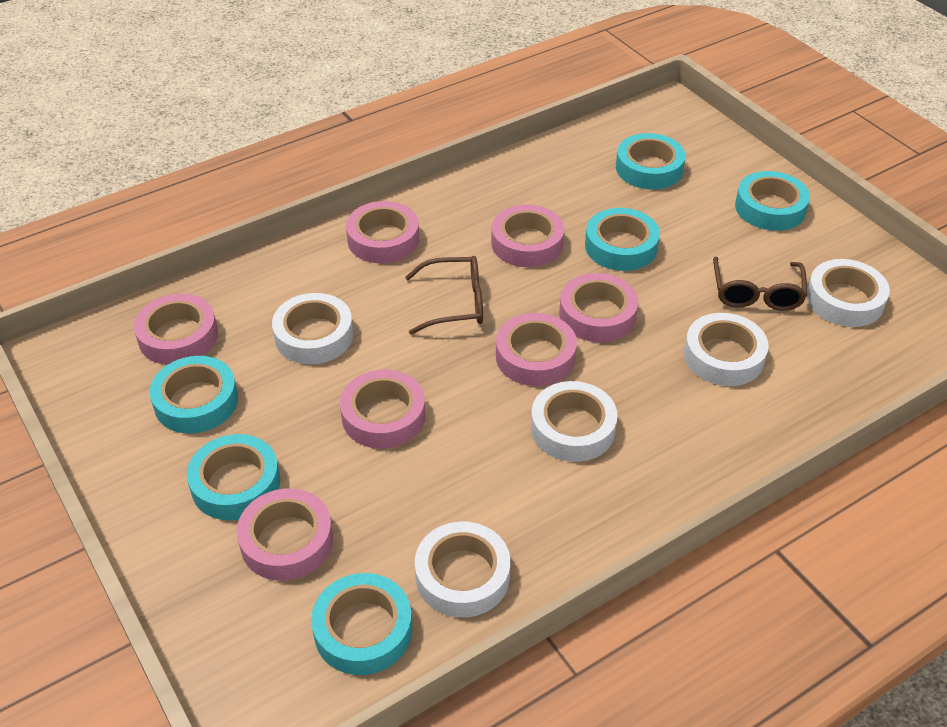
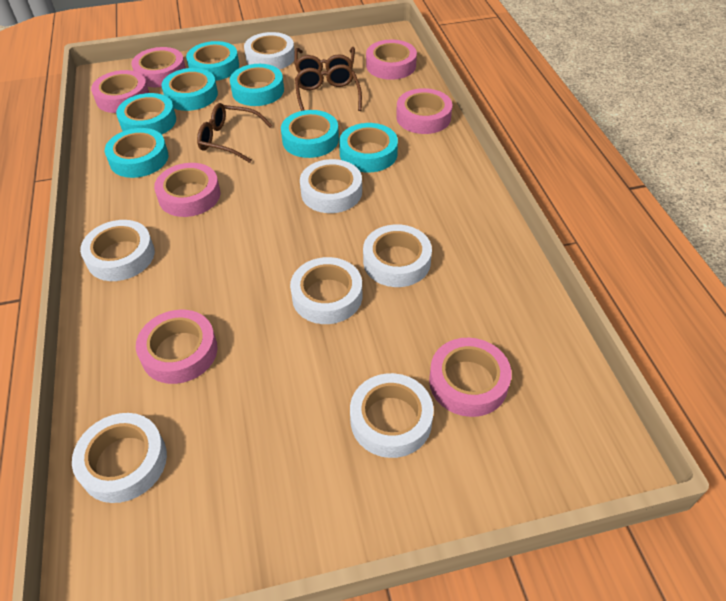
brown glasses: 2 -> 3
turquoise tape: 6 -> 7
white tape: 5 -> 7

